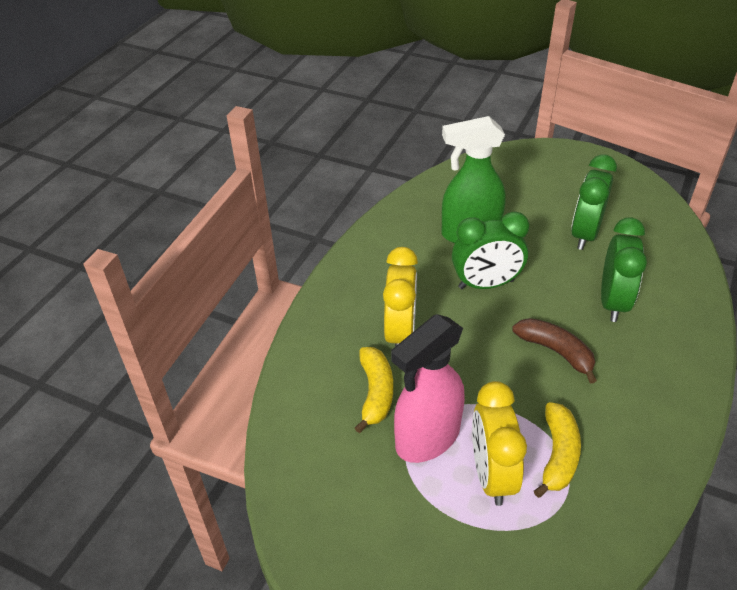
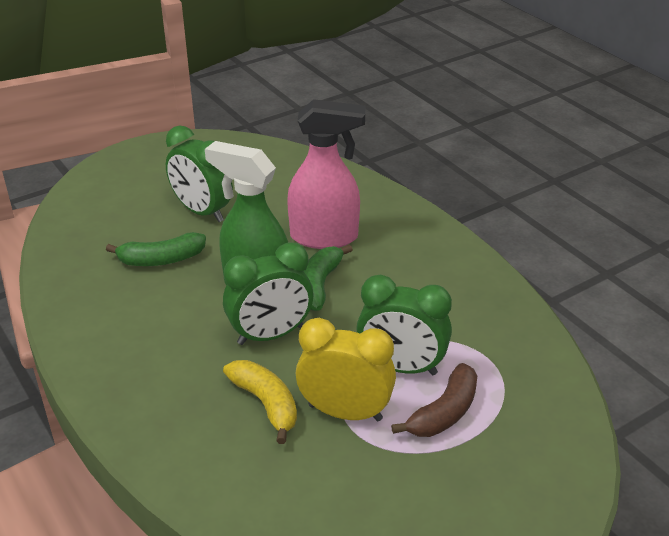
green banana: 0 -> 2
yellow banana: 2 -> 1
yellow clock: 2 -> 1

